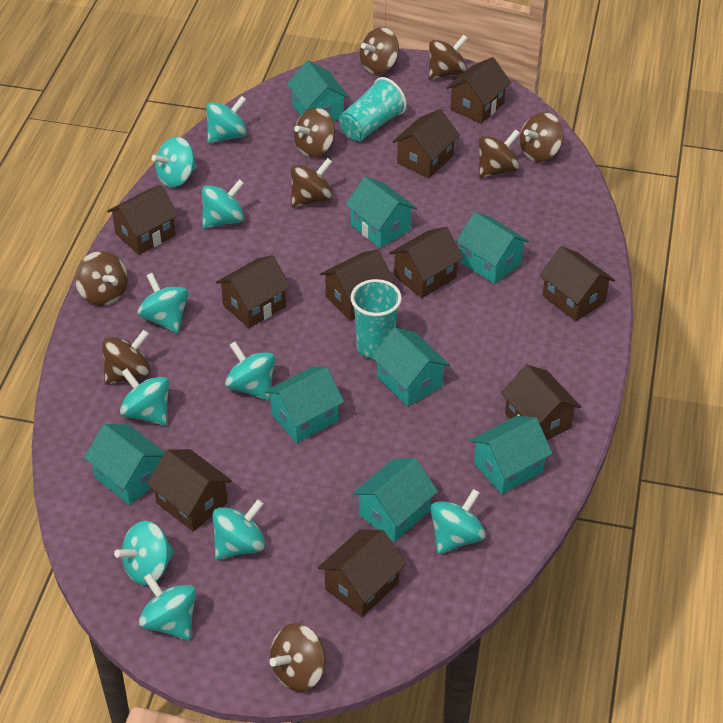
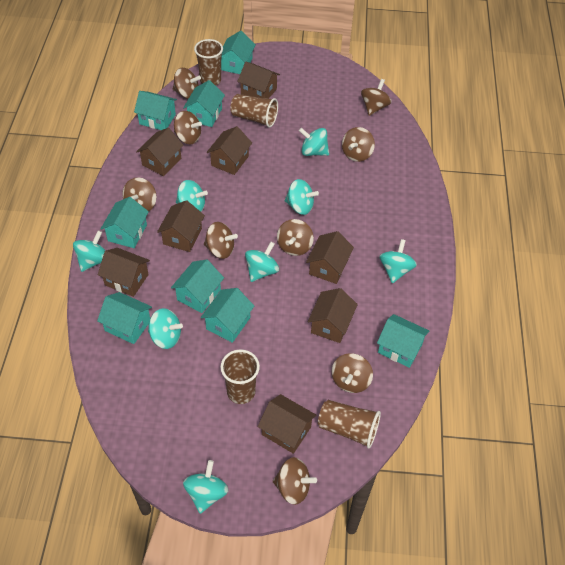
brown cup: 0 -> 4
brown house: 10 -> 8
turquoise cup: 2 -> 0
turquoise spinning top: 10 -> 8

